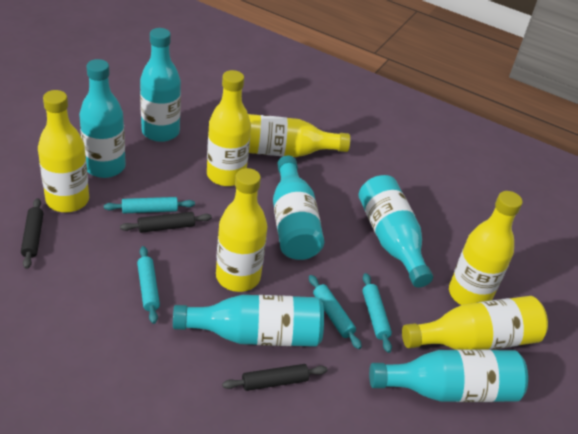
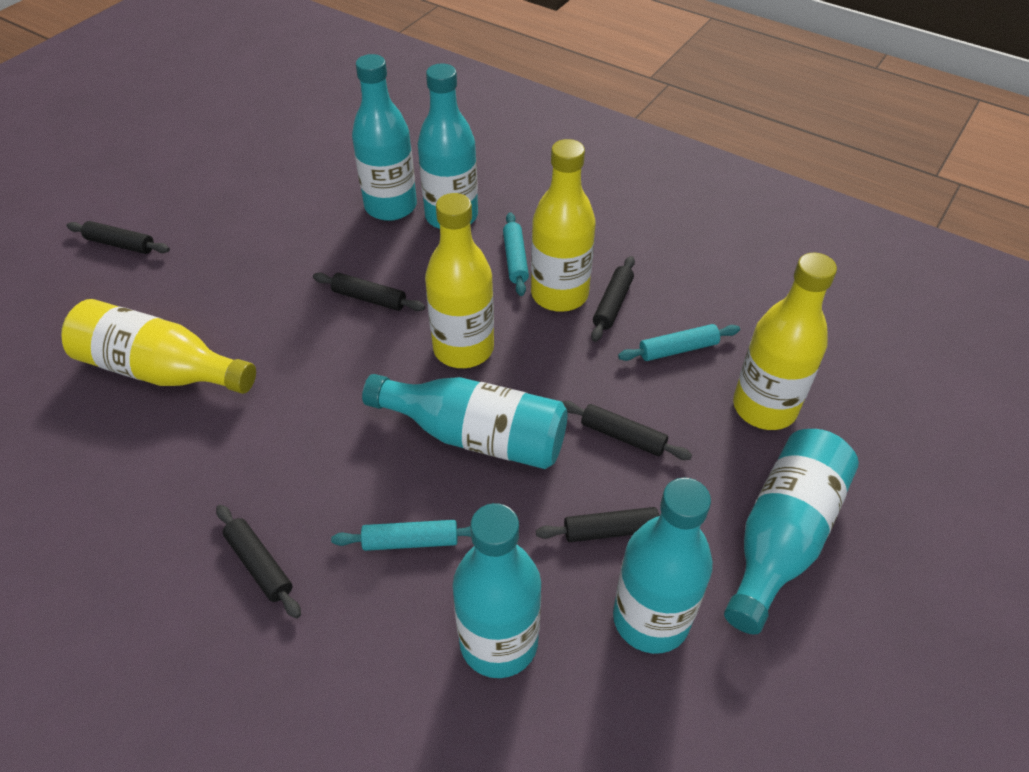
black rolling pin: 3 -> 6
turquoise rolling pin: 4 -> 3
yellow bottle: 6 -> 4

